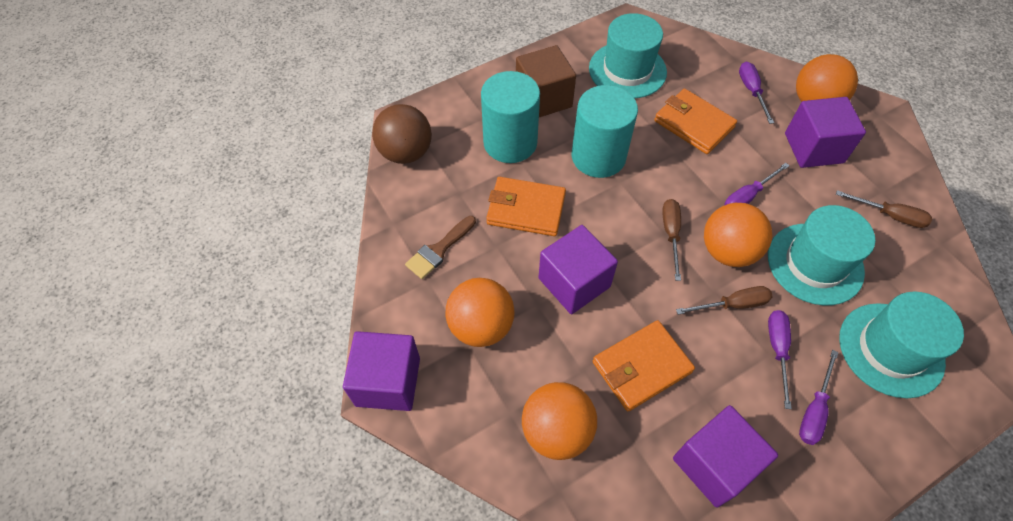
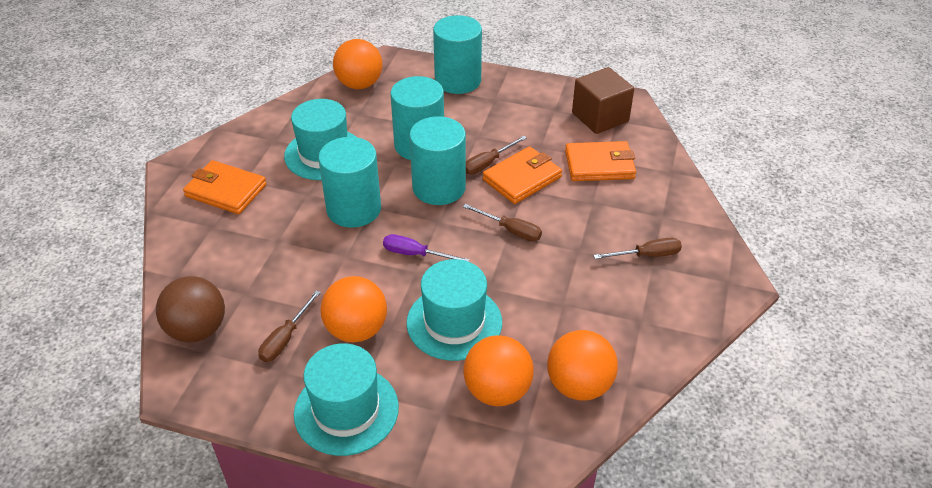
brown brush: 1 -> 0
brown screwdriver: 3 -> 4
purple cube: 4 -> 0
purple screwdriver: 4 -> 1
turquoise cylinder: 2 -> 4

